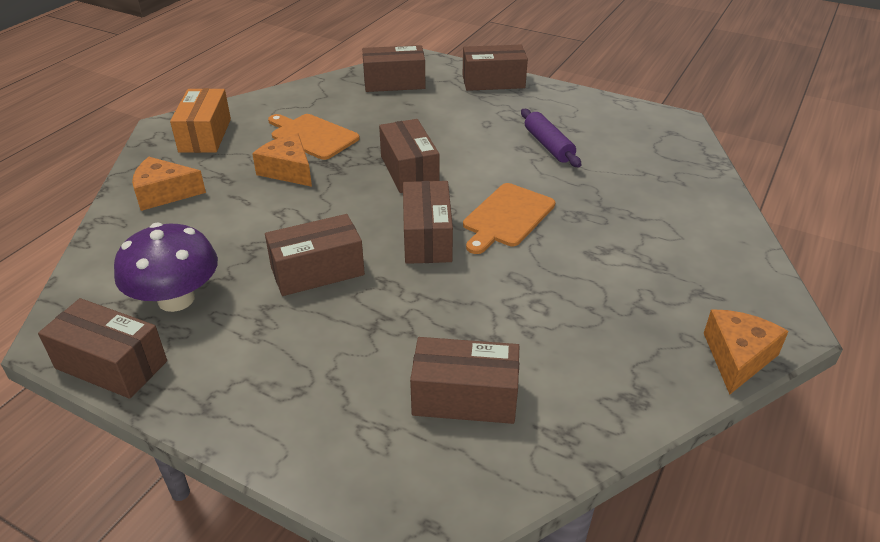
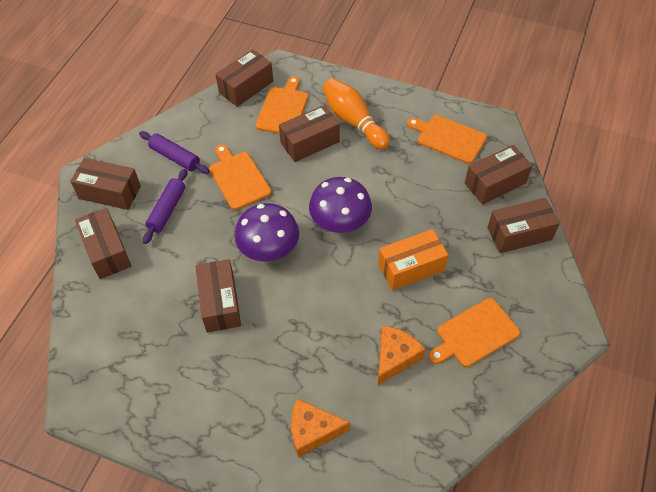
orange bowling pin: 0 -> 1
orange cheese: 3 -> 2
orange cutting board: 2 -> 4
purple mushroom: 1 -> 2
purple rolling pin: 1 -> 2

